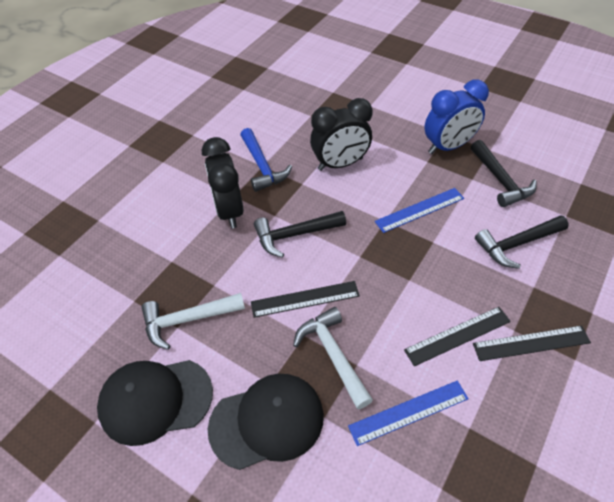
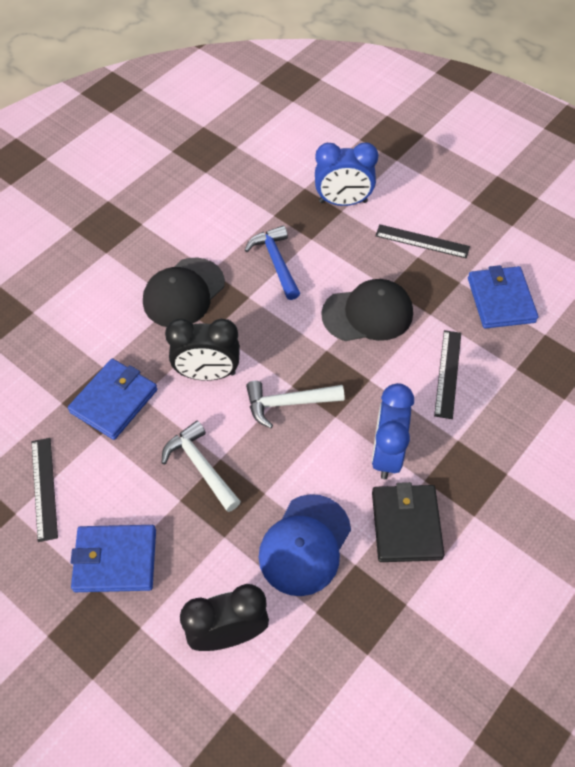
black hammer: 3 -> 0
black wallet: 0 -> 1
blue cap: 0 -> 1
blue clock: 1 -> 2
blue ruler: 2 -> 0
blue wallet: 0 -> 3

